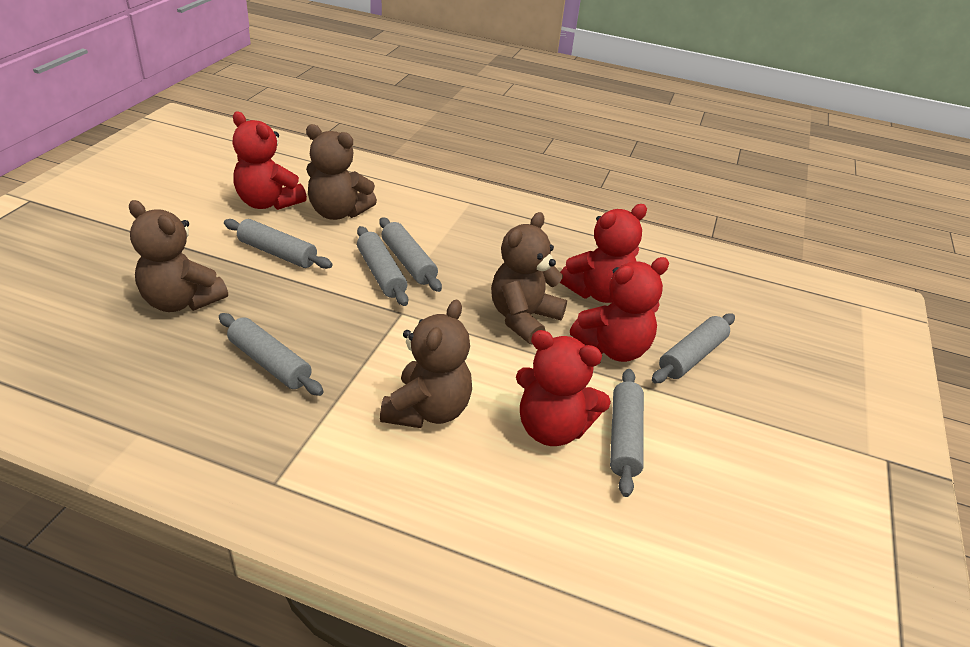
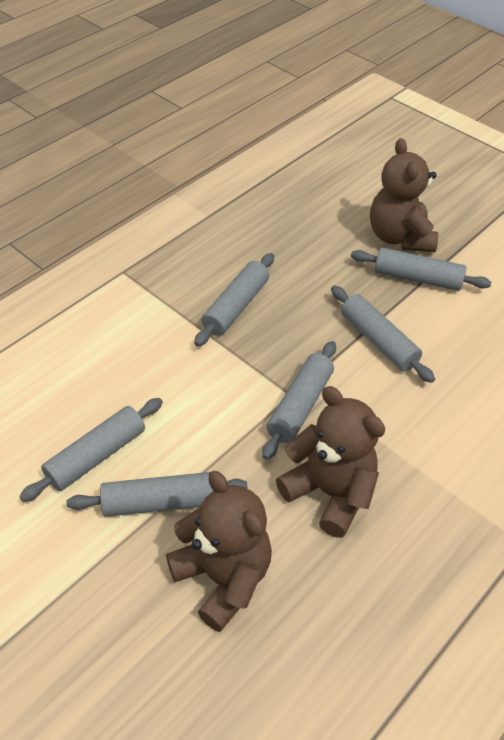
brown teddy bear: 4 -> 3
red teddy bear: 4 -> 0

